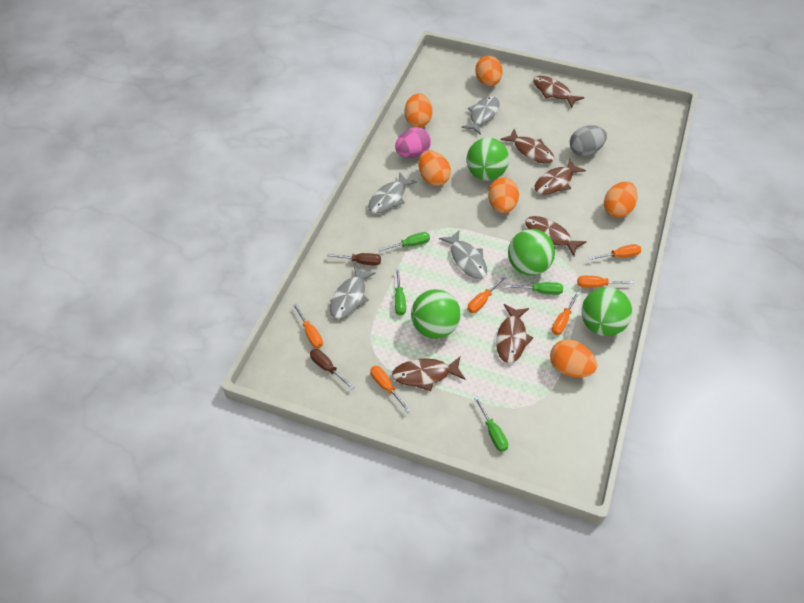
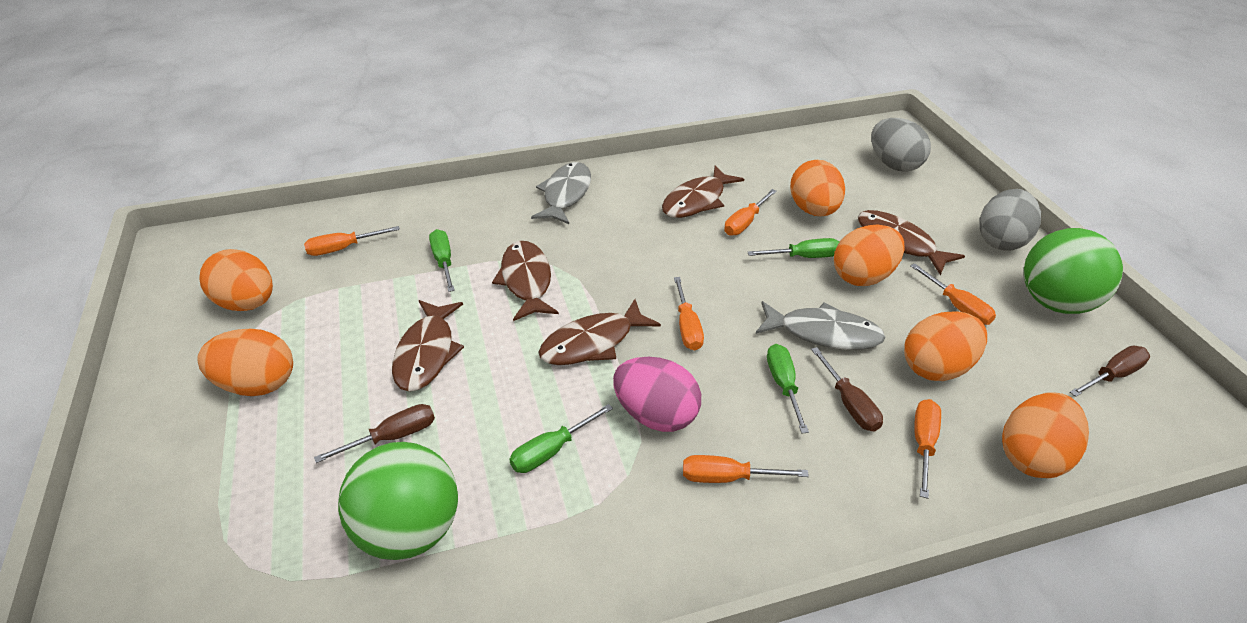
brown fish: 6 -> 5
brown screwdriver: 2 -> 3
green ball: 4 -> 2
grey egg: 1 -> 2
grey fish: 4 -> 2

